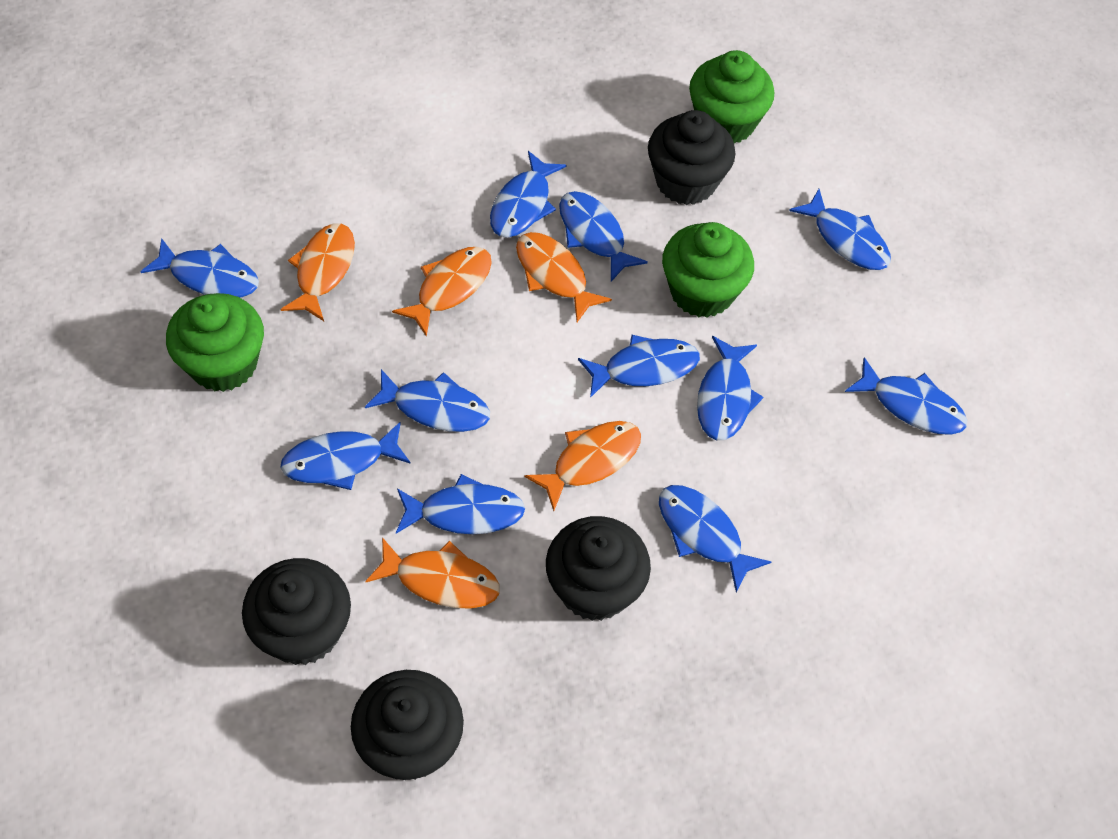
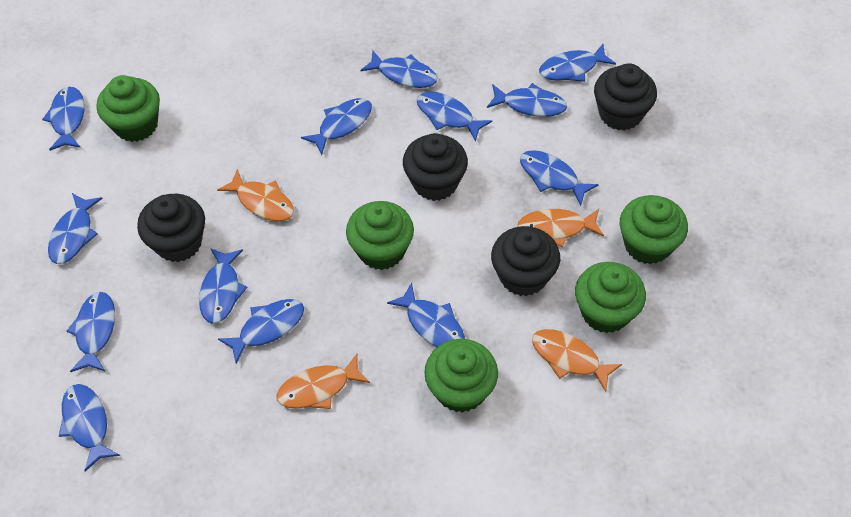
blue fish: 11 -> 13
green cupcake: 3 -> 5
orange fish: 5 -> 4

